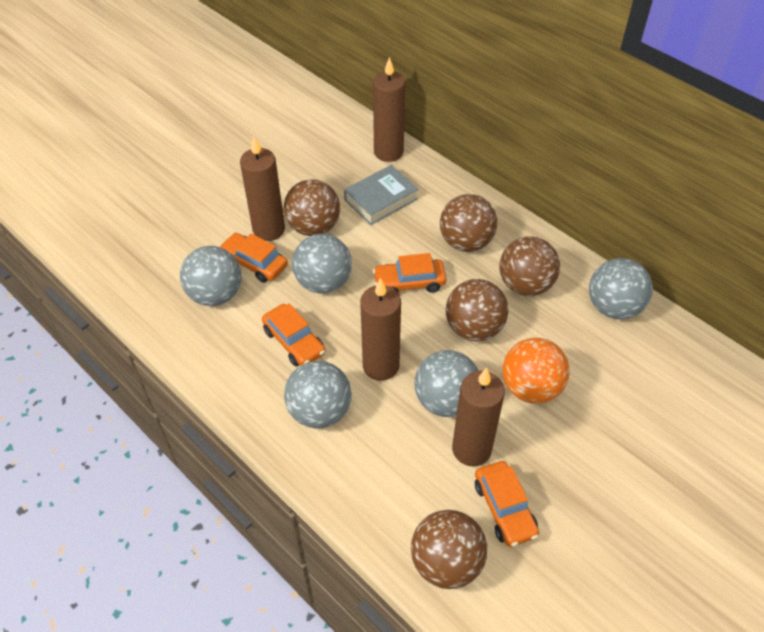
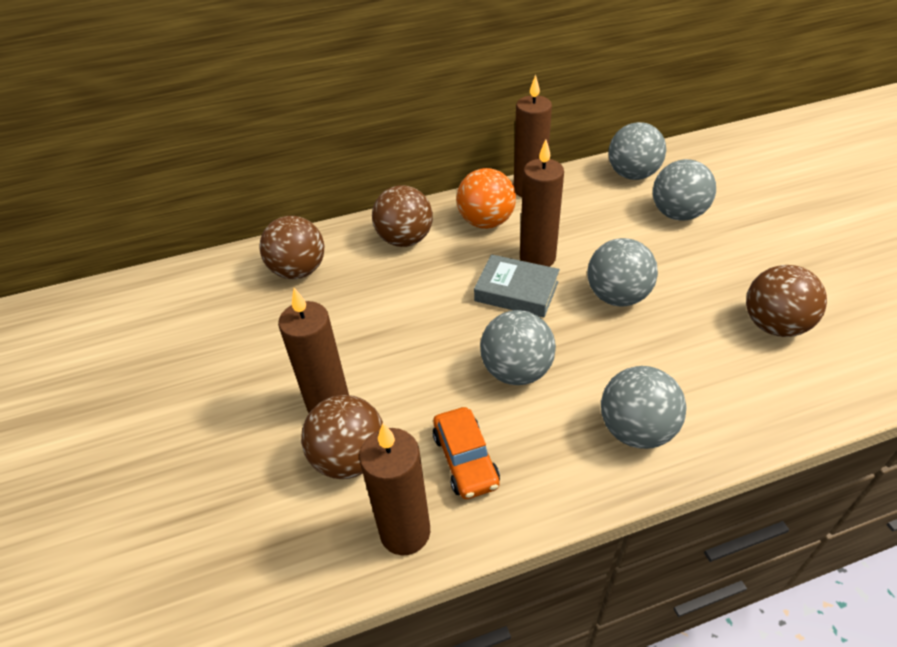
brown ball: 5 -> 4
orange car: 4 -> 1

